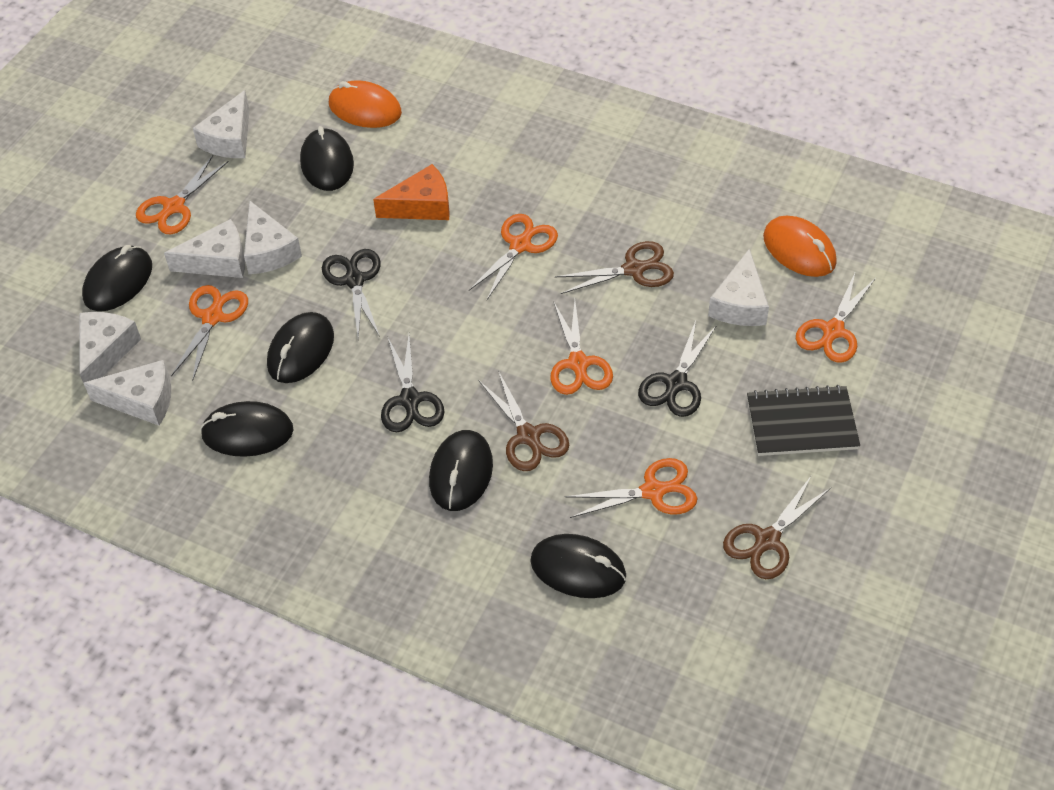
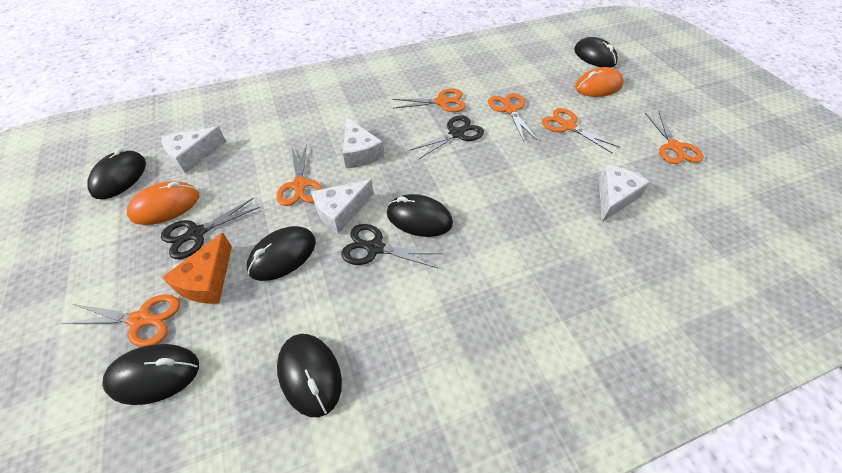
black notebook: 1 -> 0
brown scissors: 3 -> 0
white cheese: 6 -> 4

